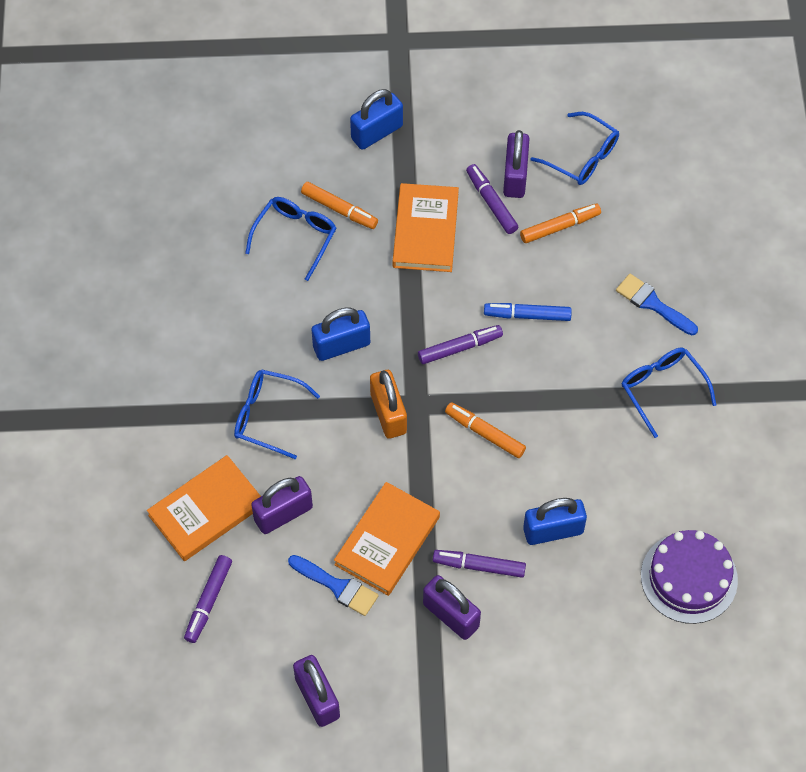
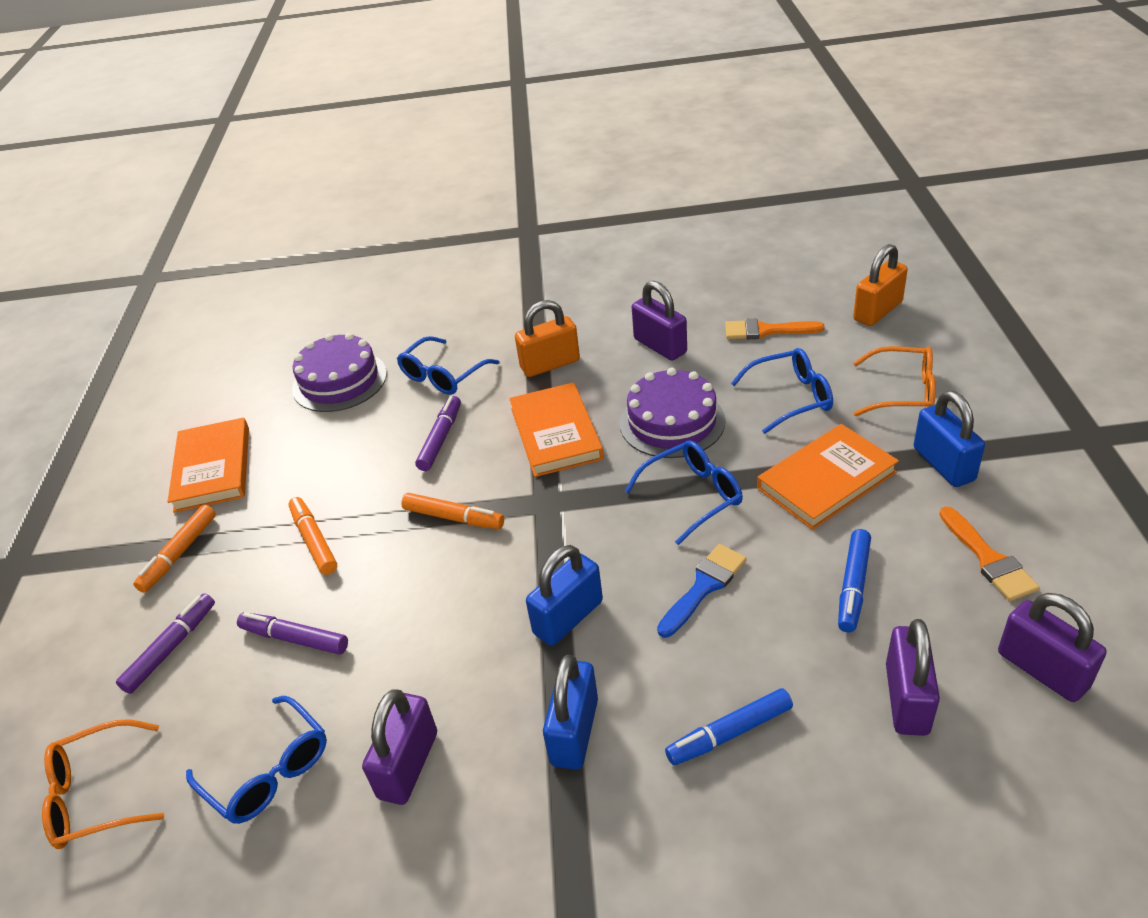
blue brush: 2 -> 1
blue marker: 1 -> 2
orange brush: 0 -> 2
orange glasses: 0 -> 2
orange padlock: 1 -> 2
purple cake: 1 -> 2
purple marker: 4 -> 3

